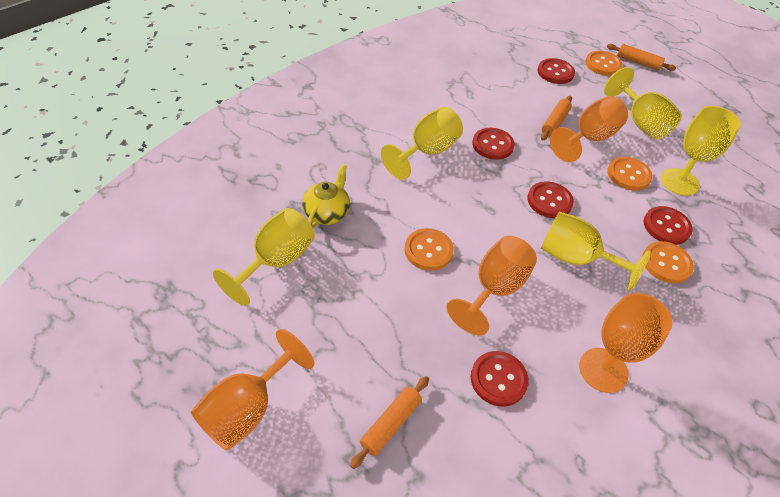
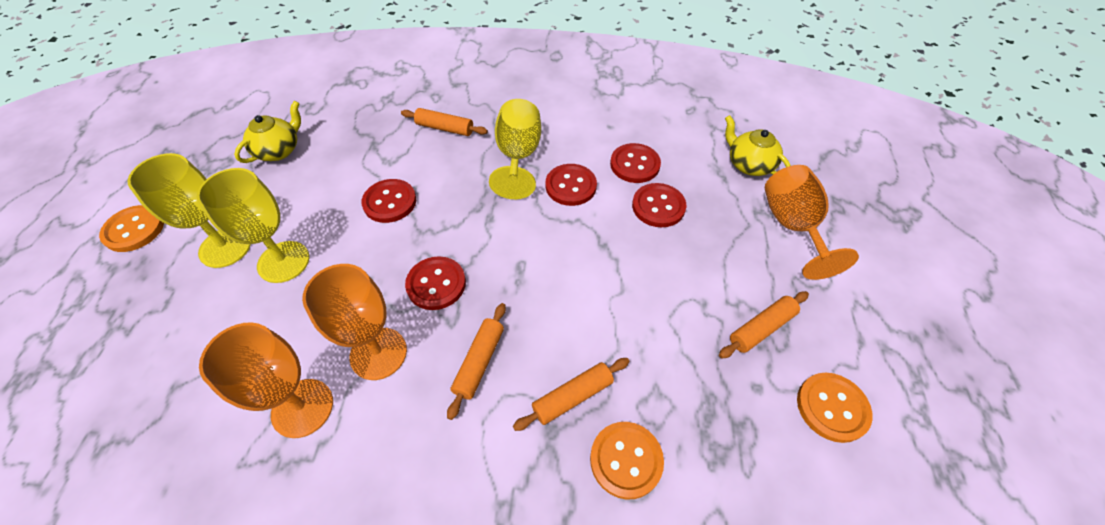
orange button: 4 -> 3
orange goblet: 4 -> 3
orange rolling pin: 3 -> 4
yellow goblet: 5 -> 3
yellow teapot: 1 -> 2

